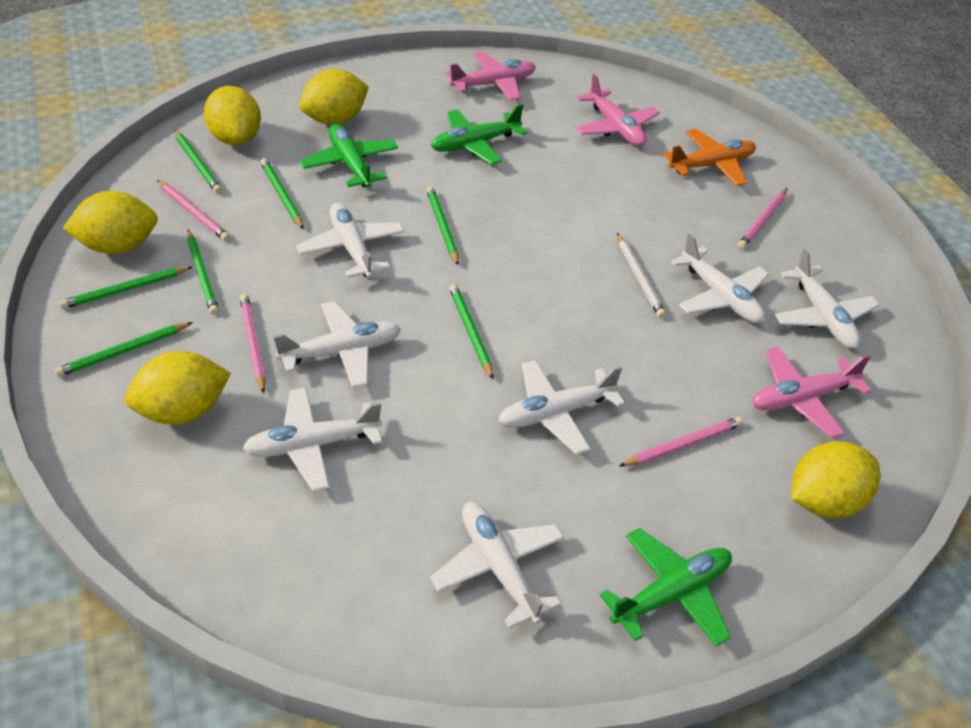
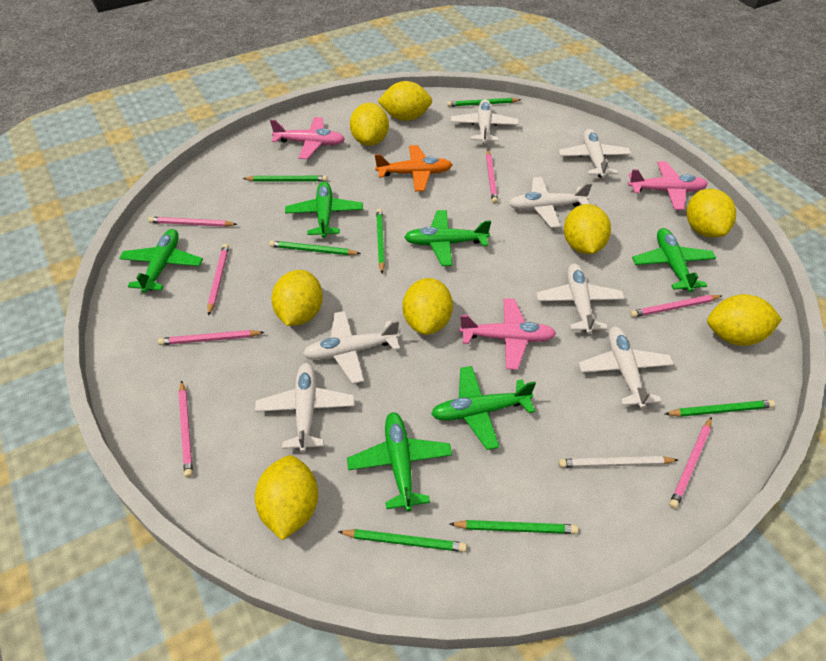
green plane: 3 -> 6
pink pencil: 4 -> 7
yellow lemon: 5 -> 8

